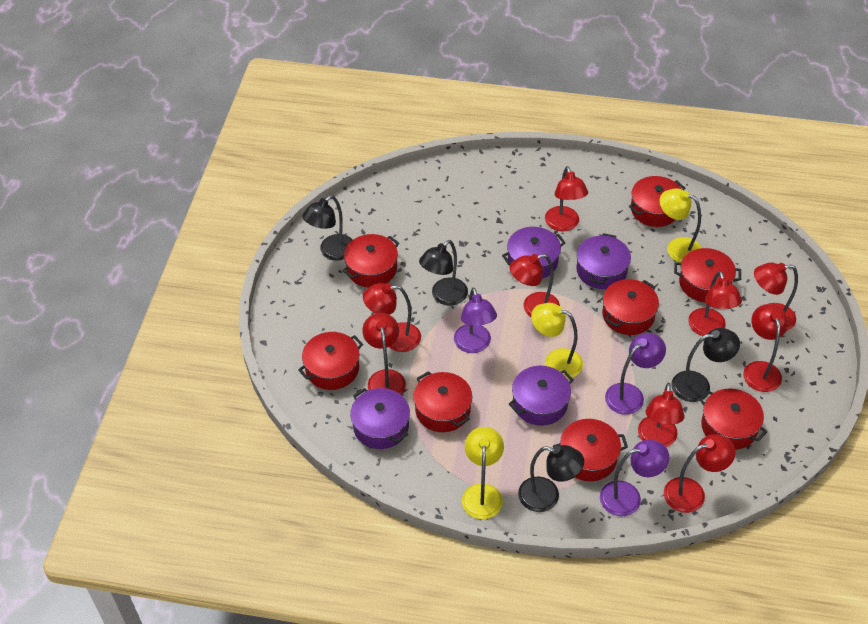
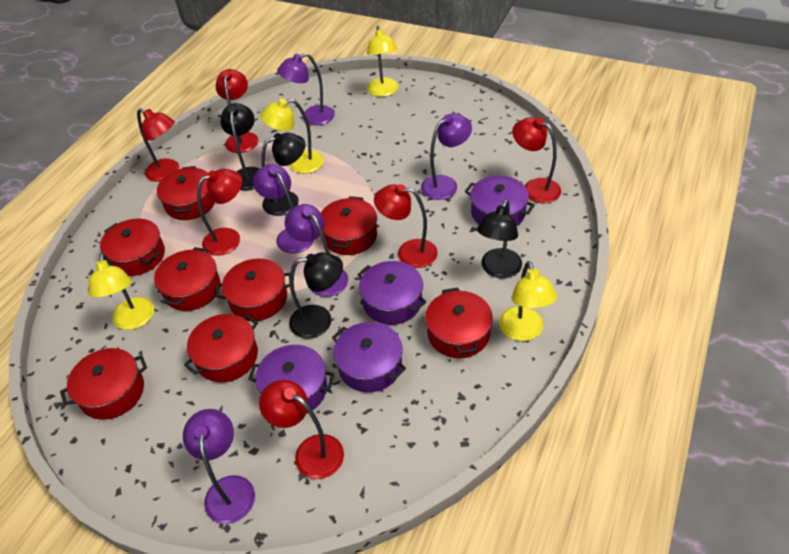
purple lamp: 3 -> 5
red lamp: 9 -> 6
yellow lamp: 3 -> 4

